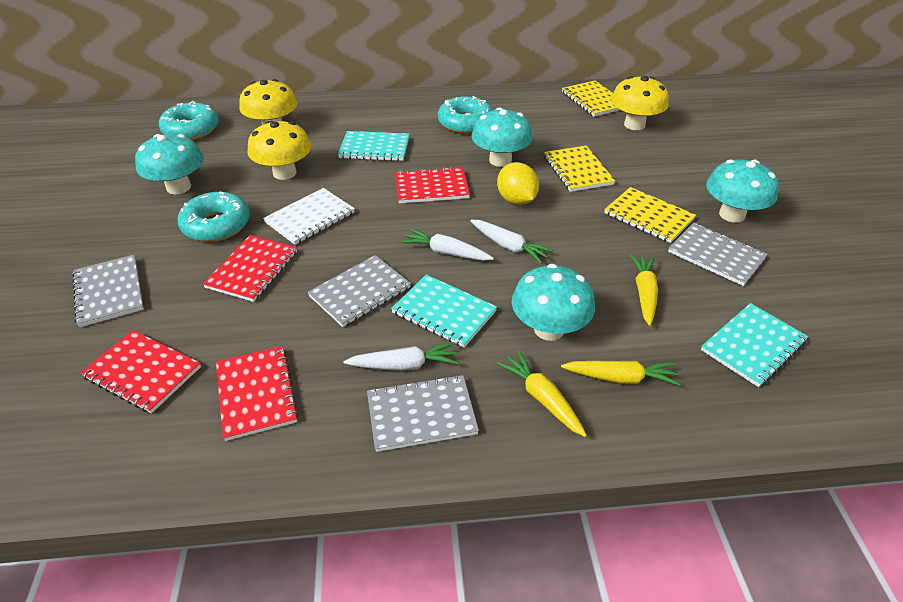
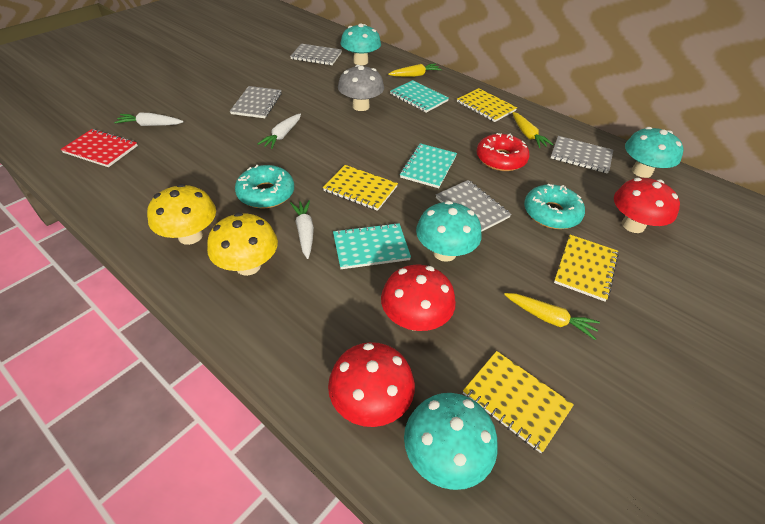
grey mushroom: 0 -> 1
red donut: 0 -> 1
red mushroom: 0 -> 3
red notebook: 4 -> 1
turquoise donut: 3 -> 2
white notebook: 1 -> 0
yellow lemon: 1 -> 0
yellow mushroom: 3 -> 2
yellow notebook: 3 -> 4

